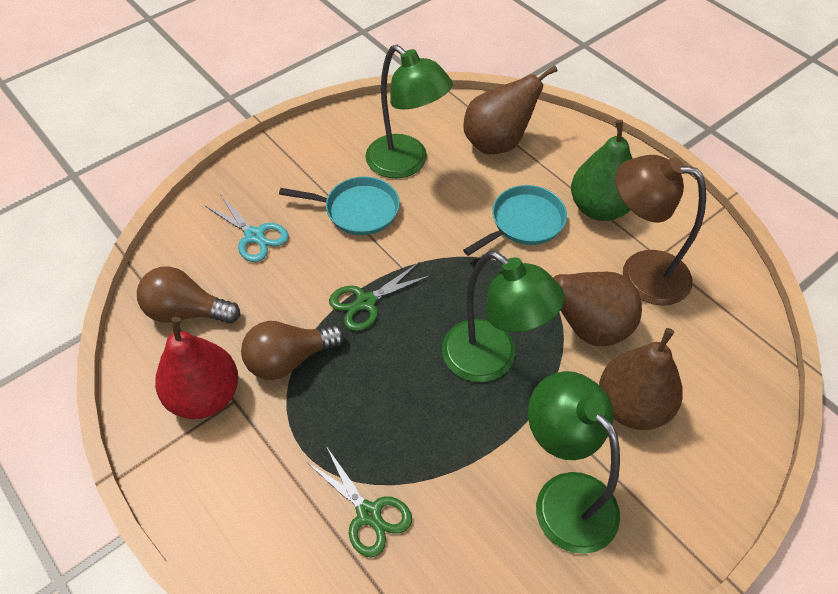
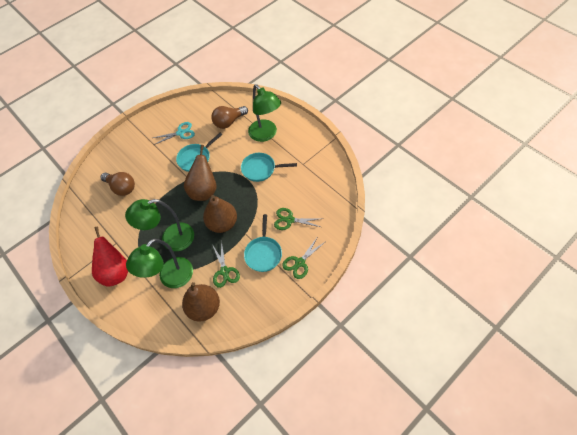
brown lamp: 1 -> 0
green pear: 1 -> 0
green scissors: 2 -> 3
turquoise pan: 2 -> 3

